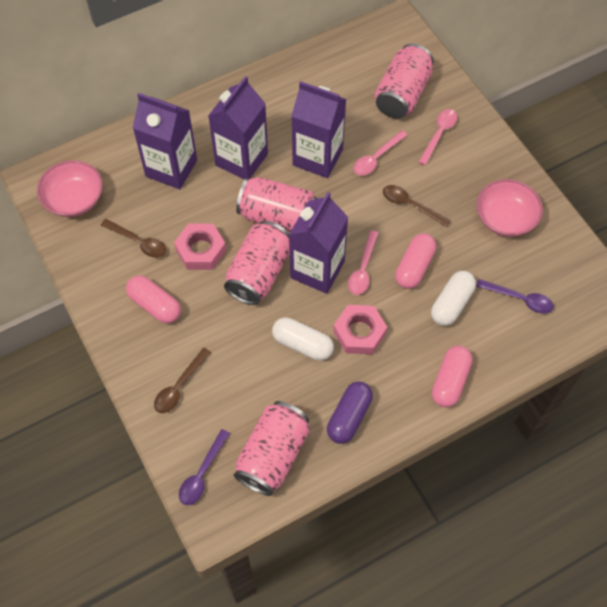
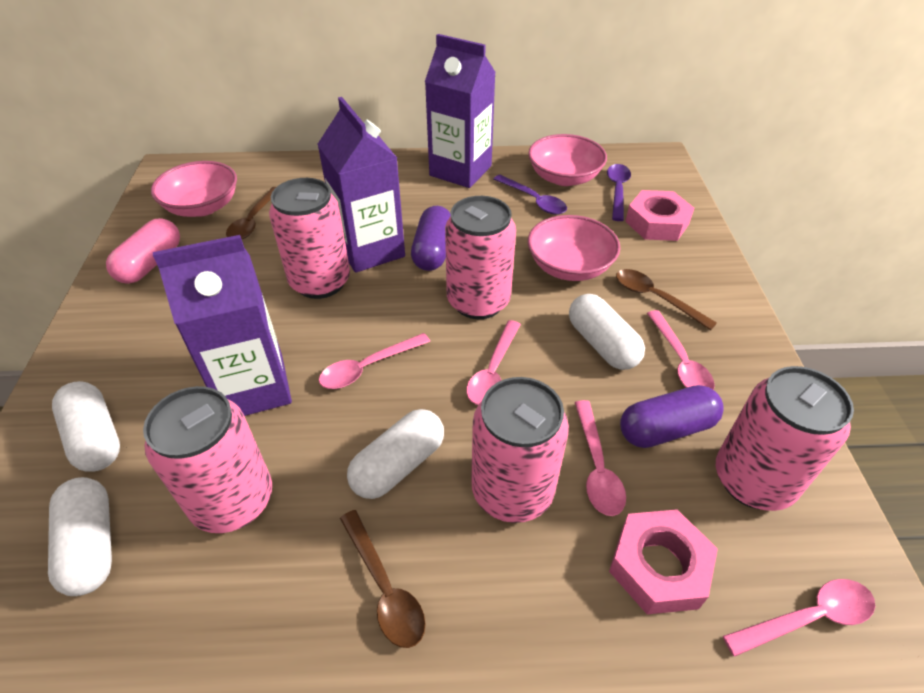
pink bowl: 2 -> 3
pink can: 4 -> 5
pink capsule: 3 -> 1
pink spoon: 3 -> 5
purple capsule: 1 -> 2
purple carton: 4 -> 3
white capsule: 2 -> 4

